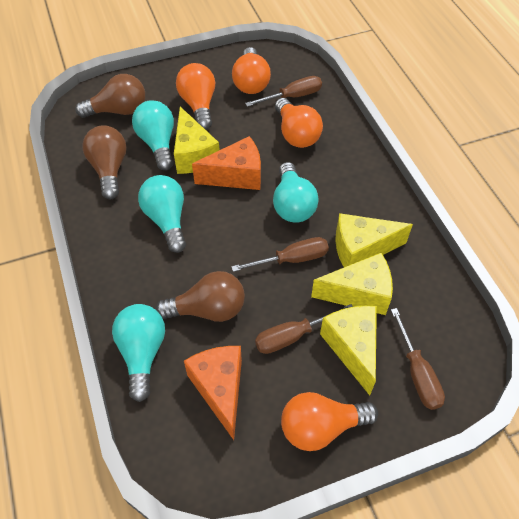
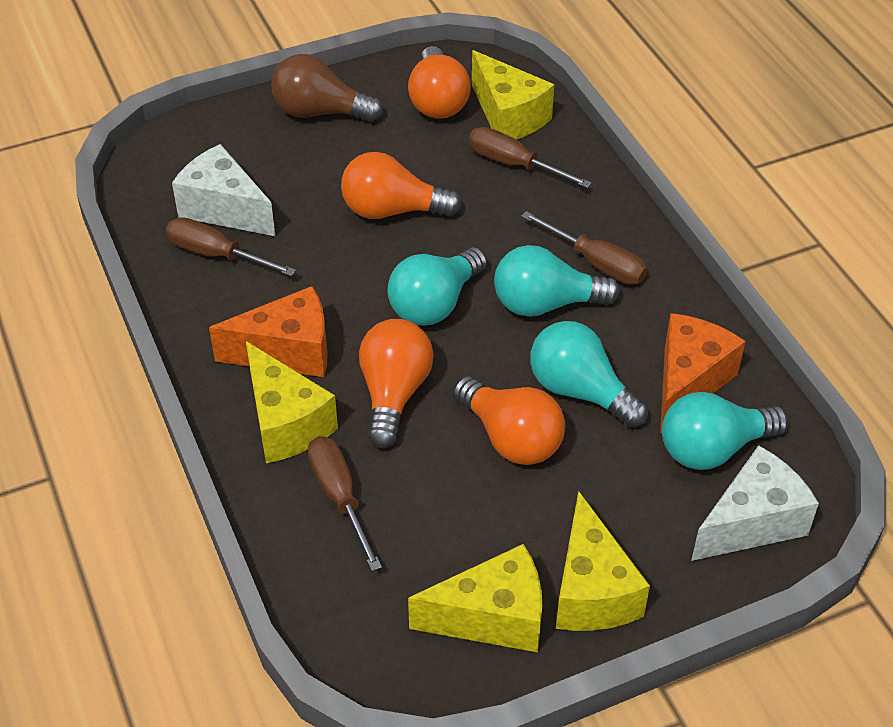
brown light bulb: 3 -> 1
white cheese: 0 -> 2

